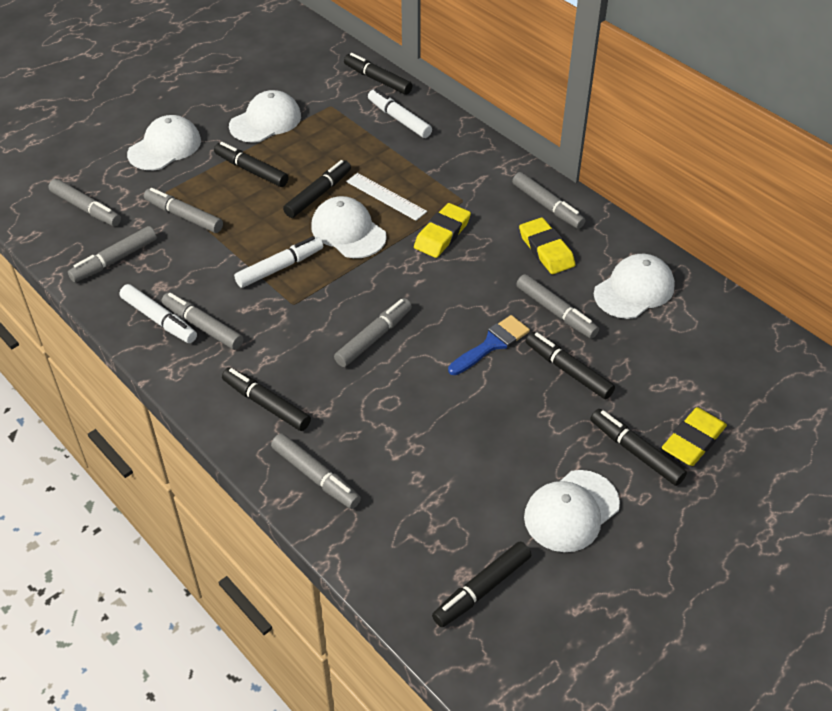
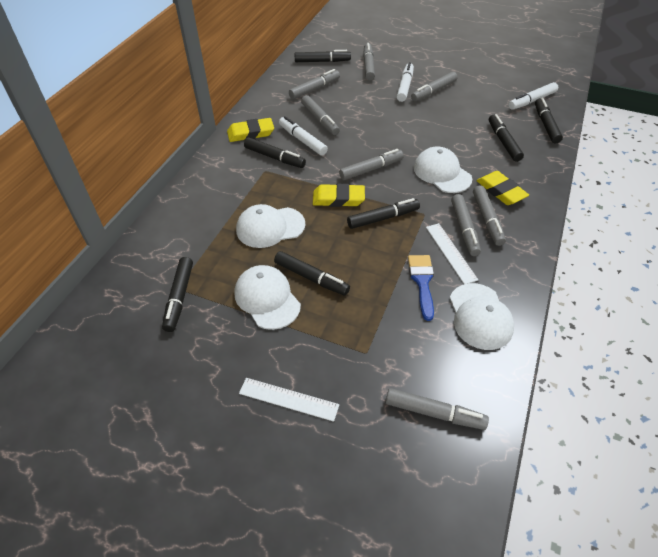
white cap: 5 -> 4
white ruler: 1 -> 2

